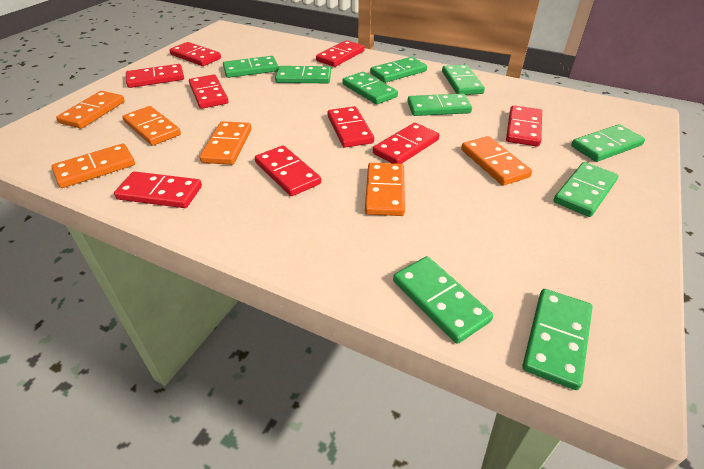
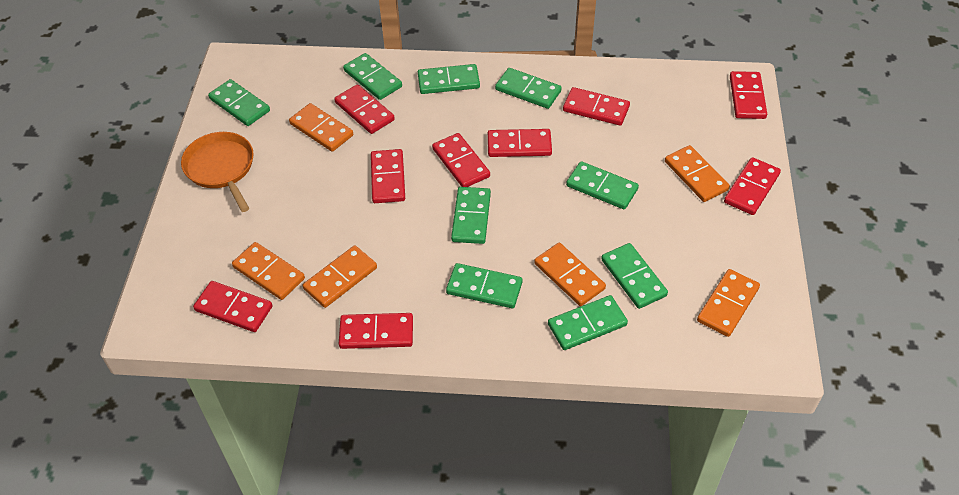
green domino: 10 -> 9
orange pan: 0 -> 1

